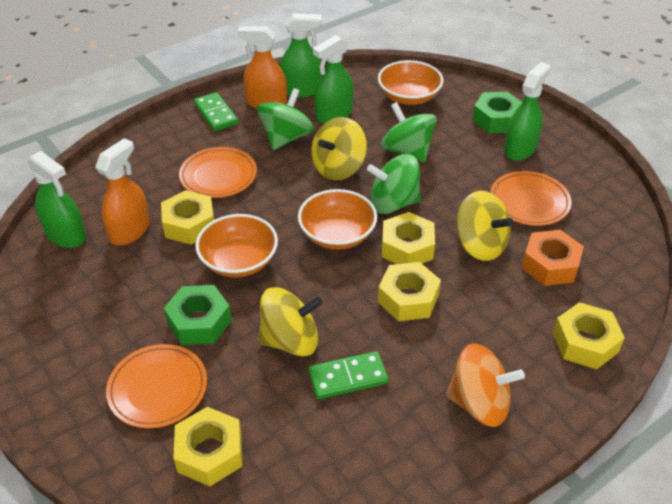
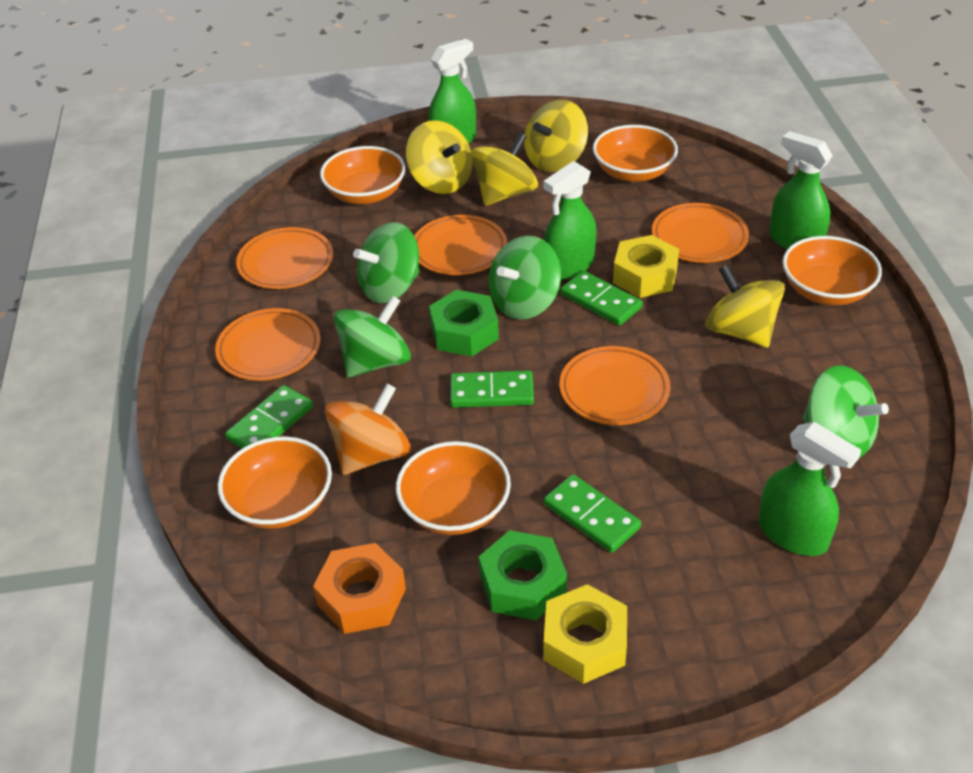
green domino: 2 -> 4
green spinning top: 3 -> 4
orange bowl: 3 -> 5
orange plate: 3 -> 5
orange spray bottle: 2 -> 0
yellow nut: 5 -> 2
yellow spinning top: 3 -> 4

